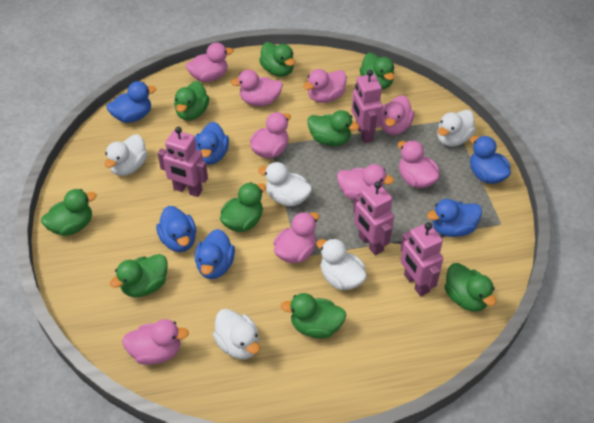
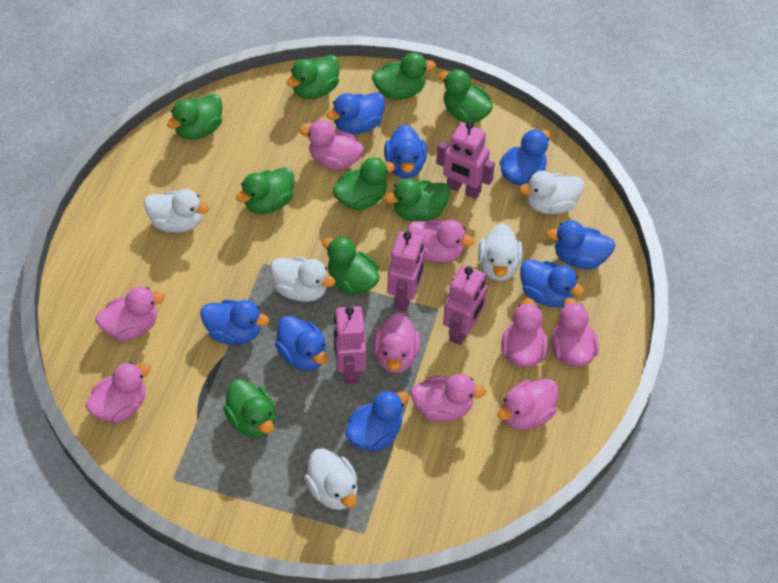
blue duck: 6 -> 8

